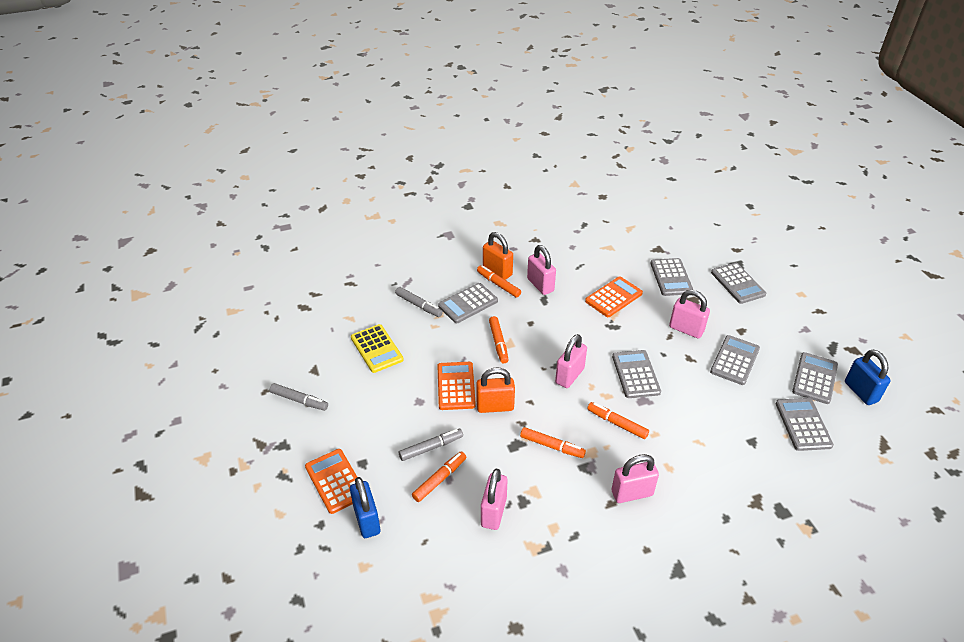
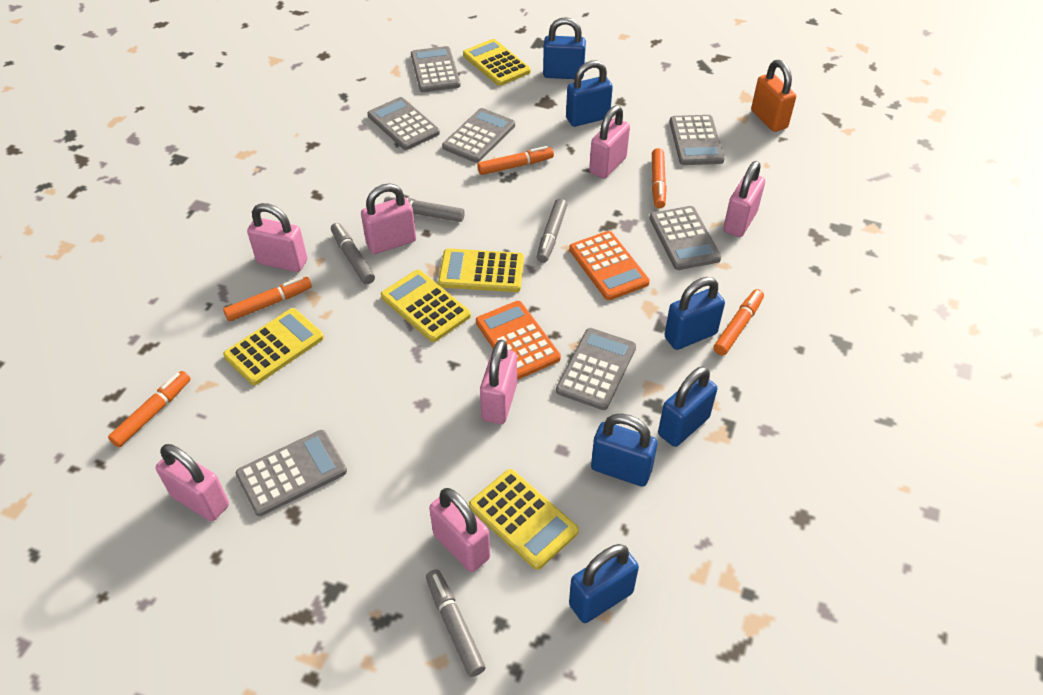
blue padlock: 2 -> 6
grey marker: 3 -> 4
orange calculator: 3 -> 2
orange padlock: 2 -> 1
pink padlock: 5 -> 7
yellow calculator: 1 -> 5

